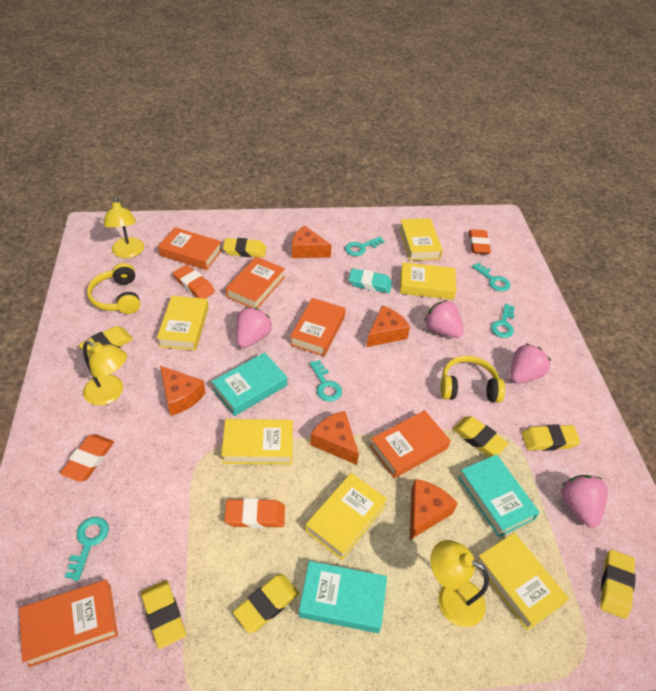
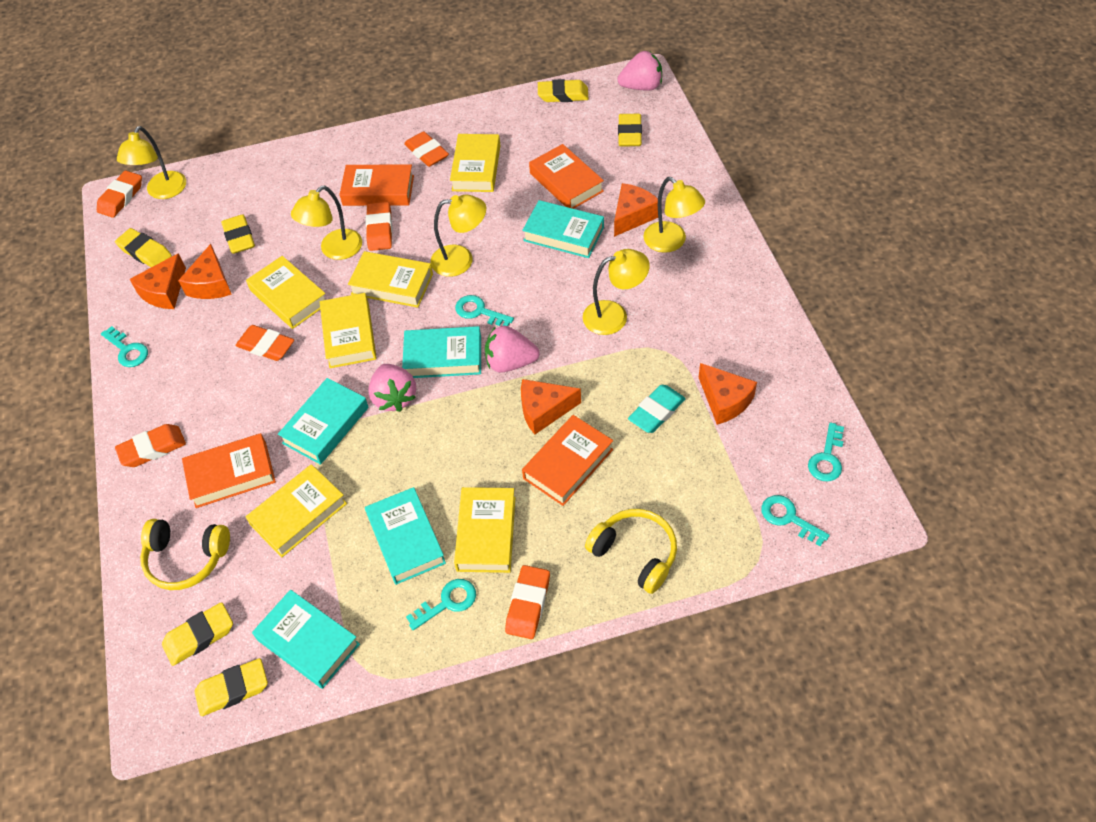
orange book: 5 -> 4
orange eraser: 4 -> 6
pink strawberry: 4 -> 3
turquoise book: 3 -> 5
yellow eraser: 7 -> 6
yellow lamp: 3 -> 5

